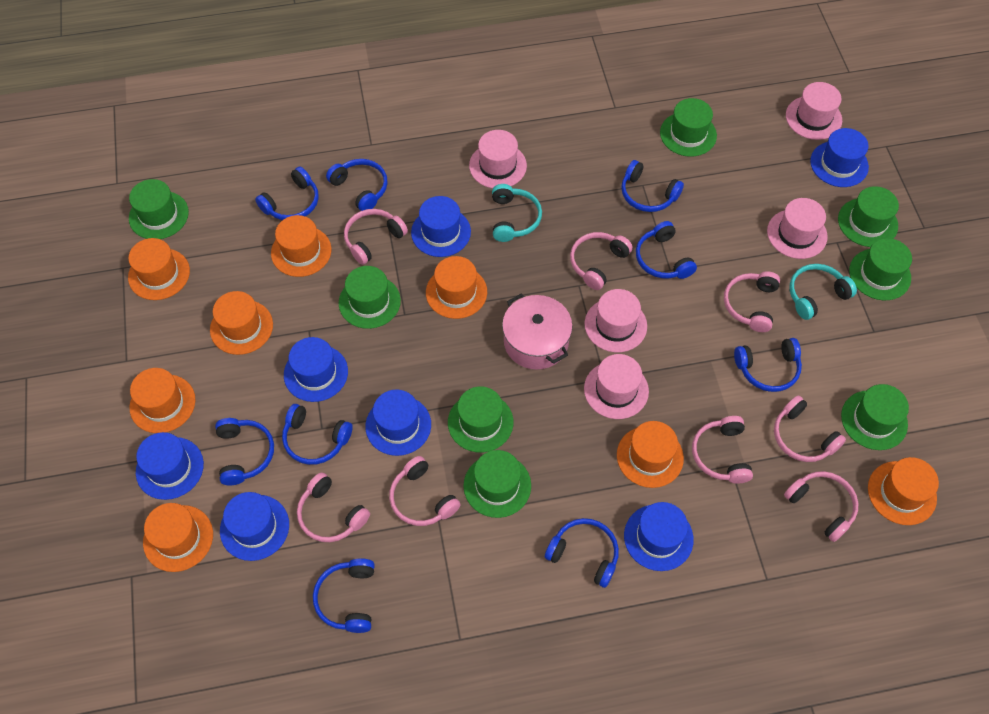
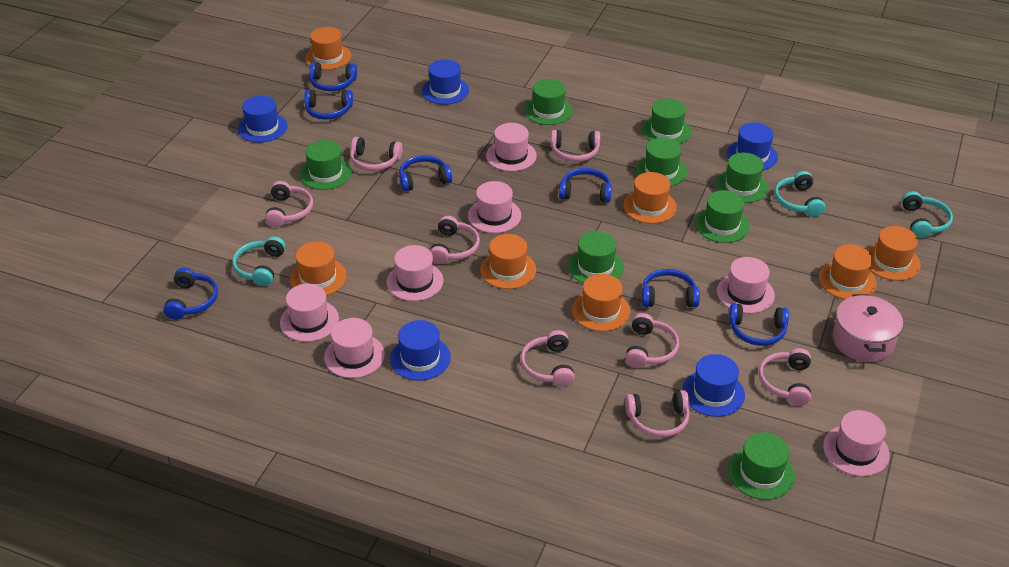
blue hat: 7 -> 5
blue headphones: 9 -> 7
orange hat: 8 -> 7
pink hat: 5 -> 7
turquoise headphones: 2 -> 3

